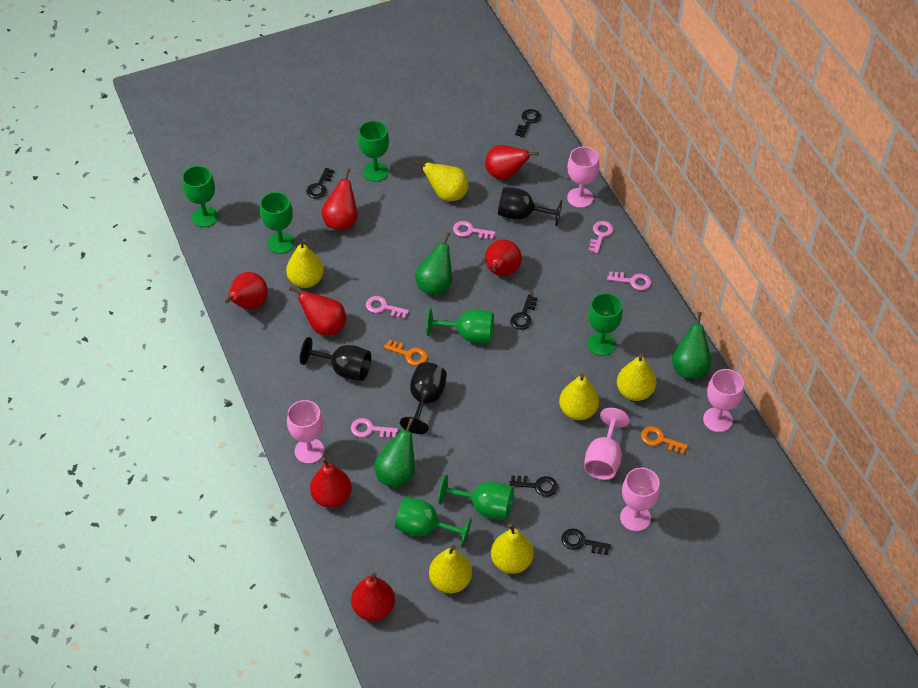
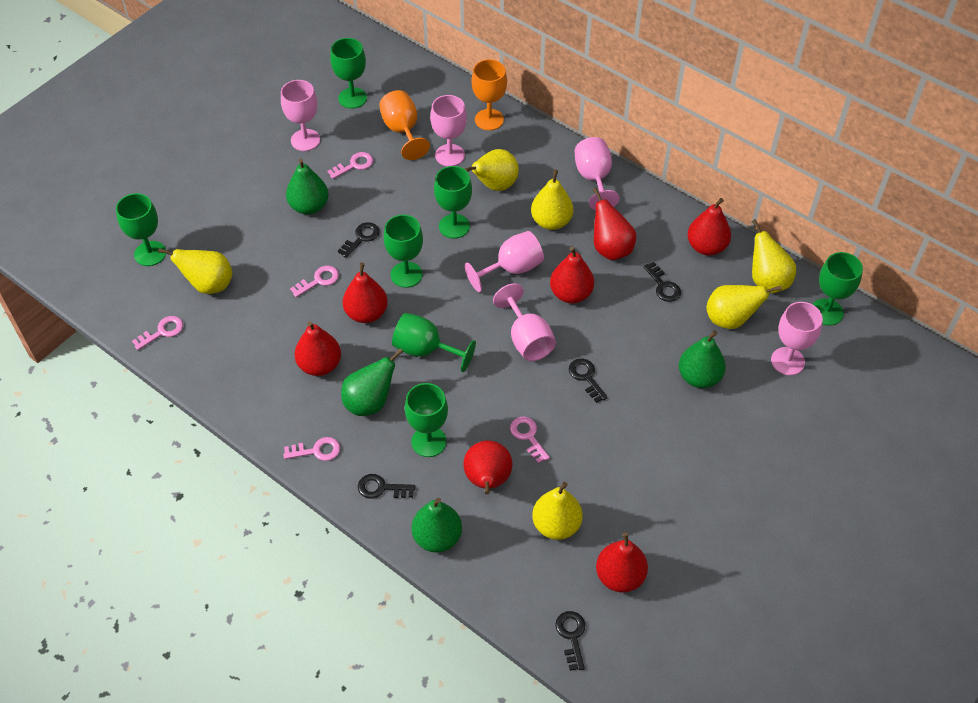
black goblet: 3 -> 0
green pear: 3 -> 4
orange goblet: 0 -> 2
orange key: 2 -> 0
pink goblet: 5 -> 6

